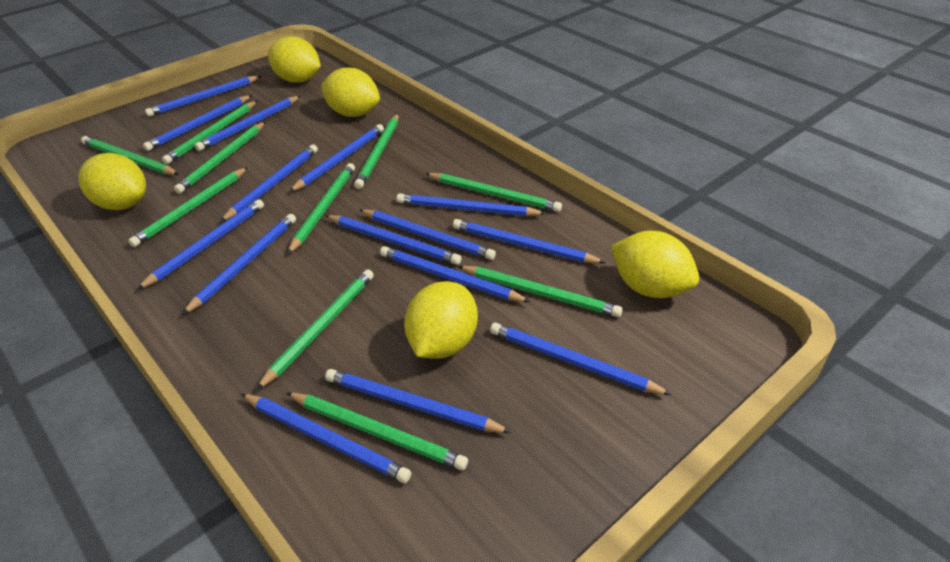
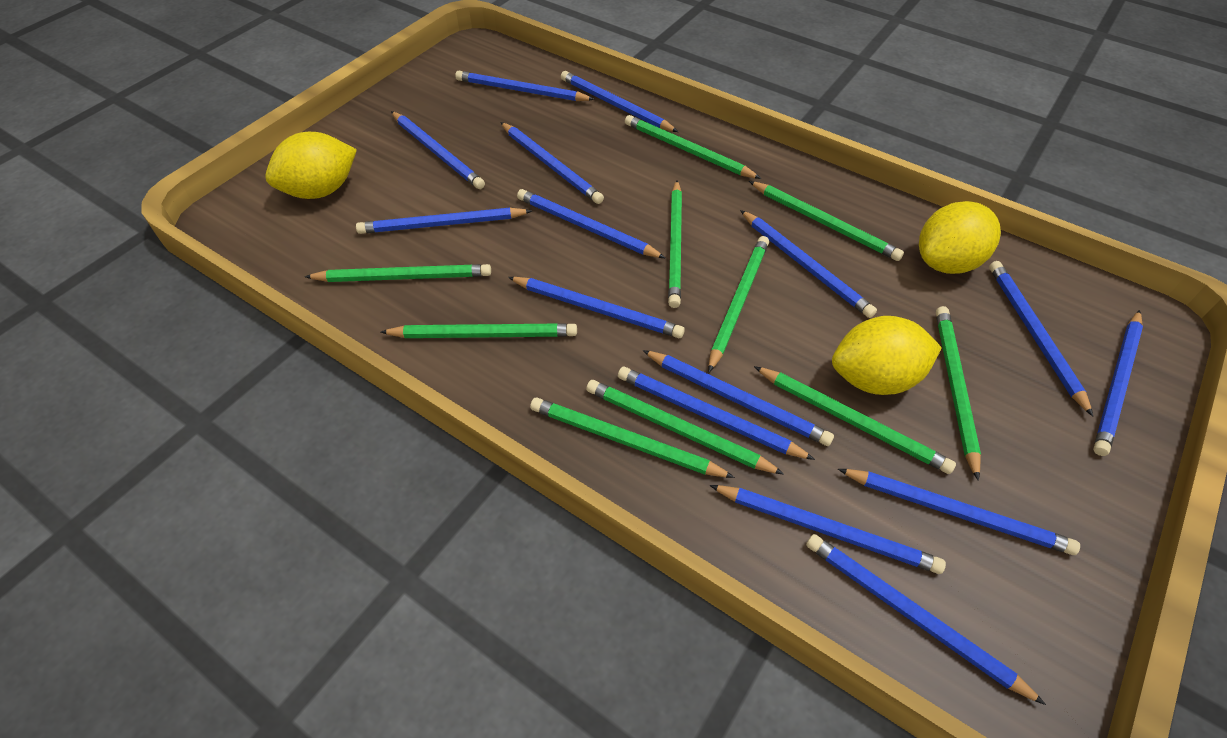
yellow lemon: 5 -> 3

